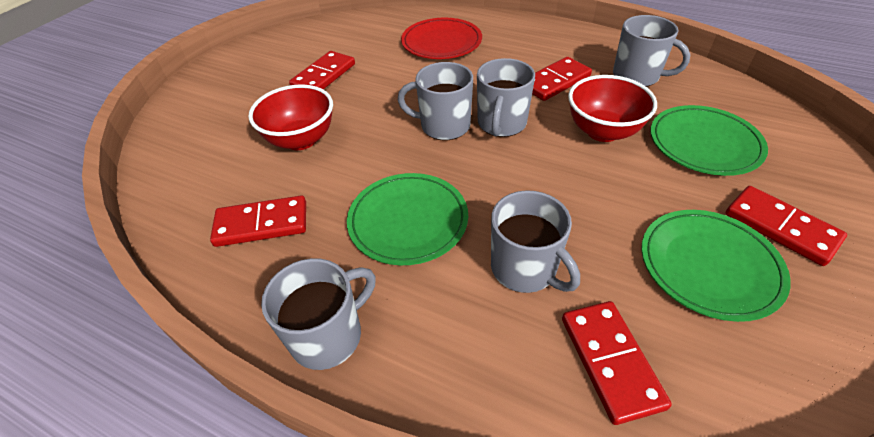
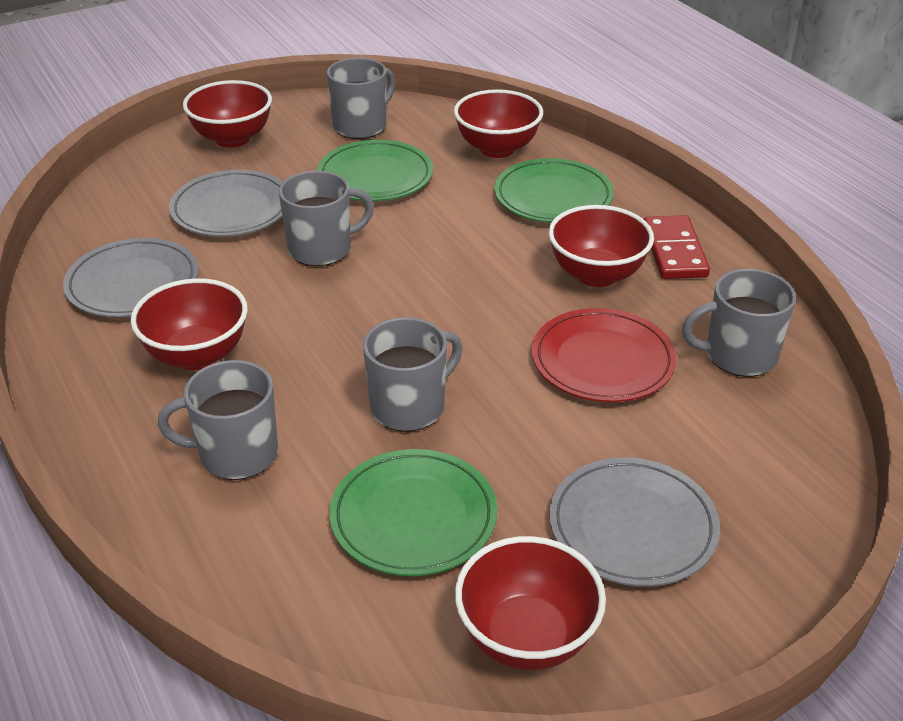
grey plate: 0 -> 3
red bowl: 2 -> 5
red domino: 5 -> 1

